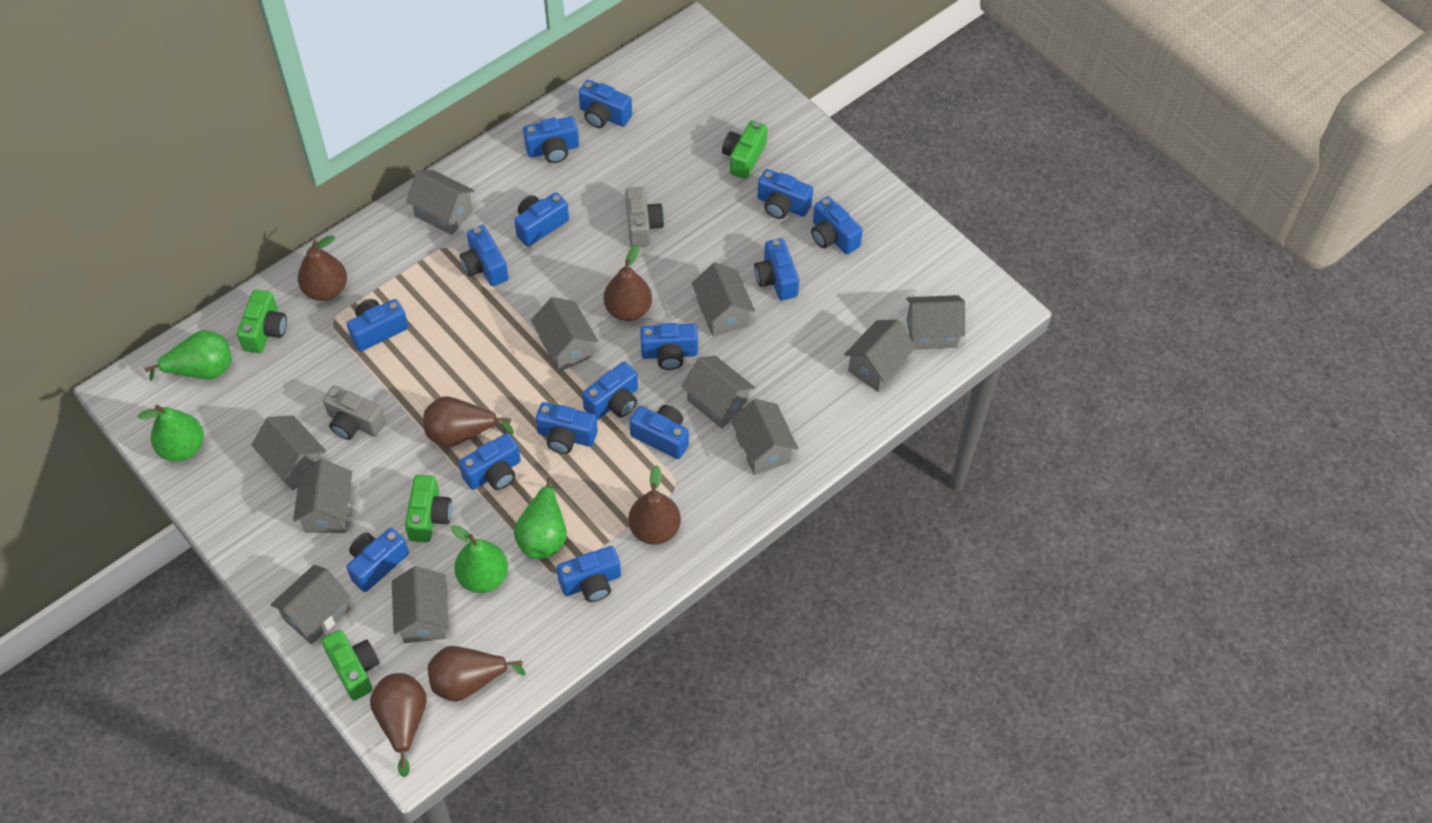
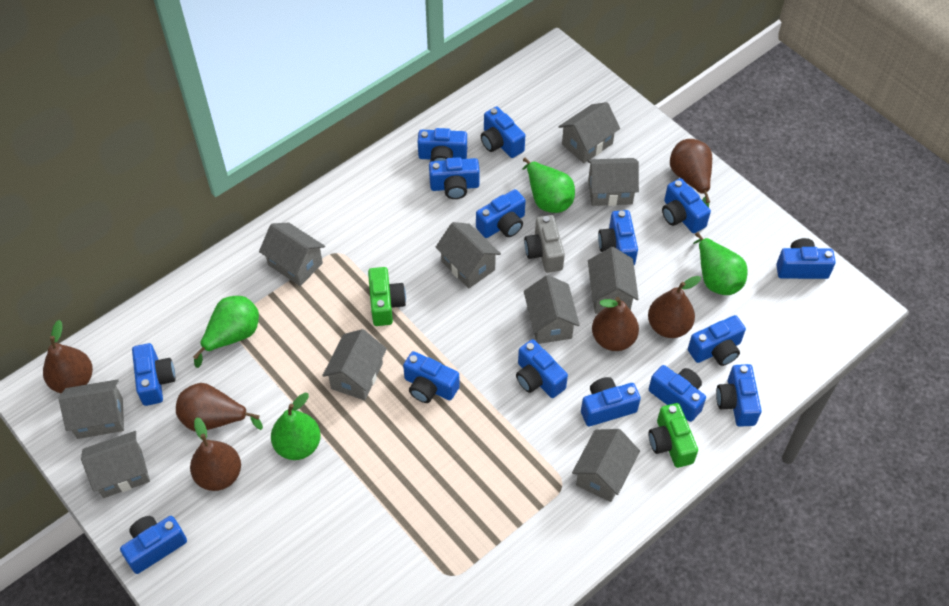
green camera: 4 -> 2
grey camera: 2 -> 1
grey house: 11 -> 10

